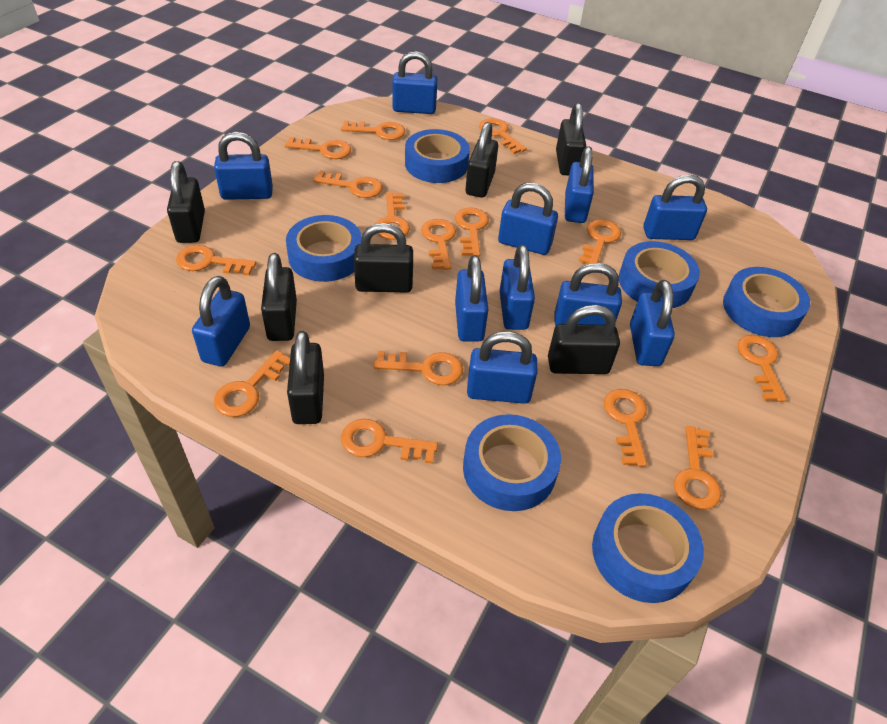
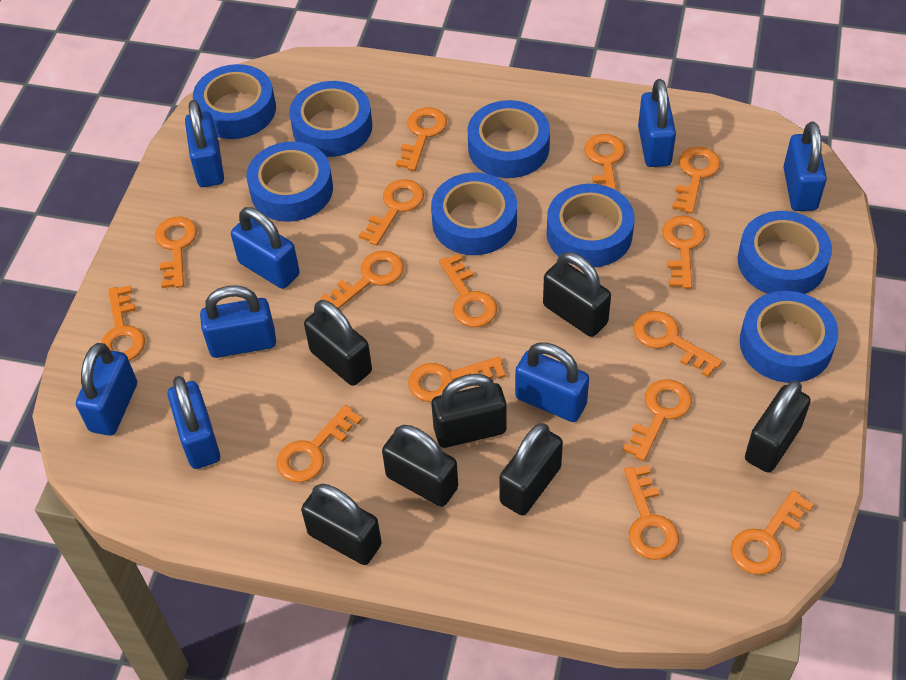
blue padlock: 11 -> 8
blue tape: 6 -> 8

